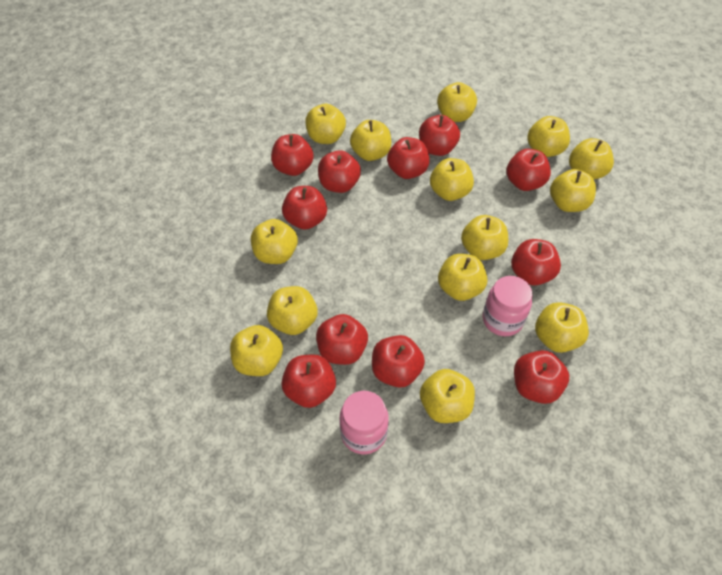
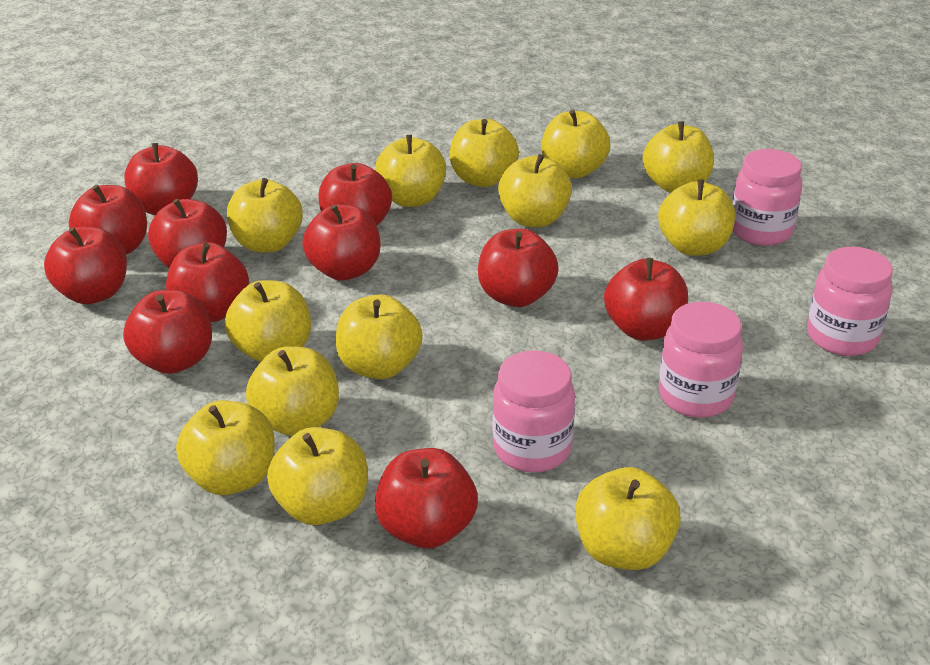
pink jar: 2 -> 4
yellow apple: 14 -> 13

